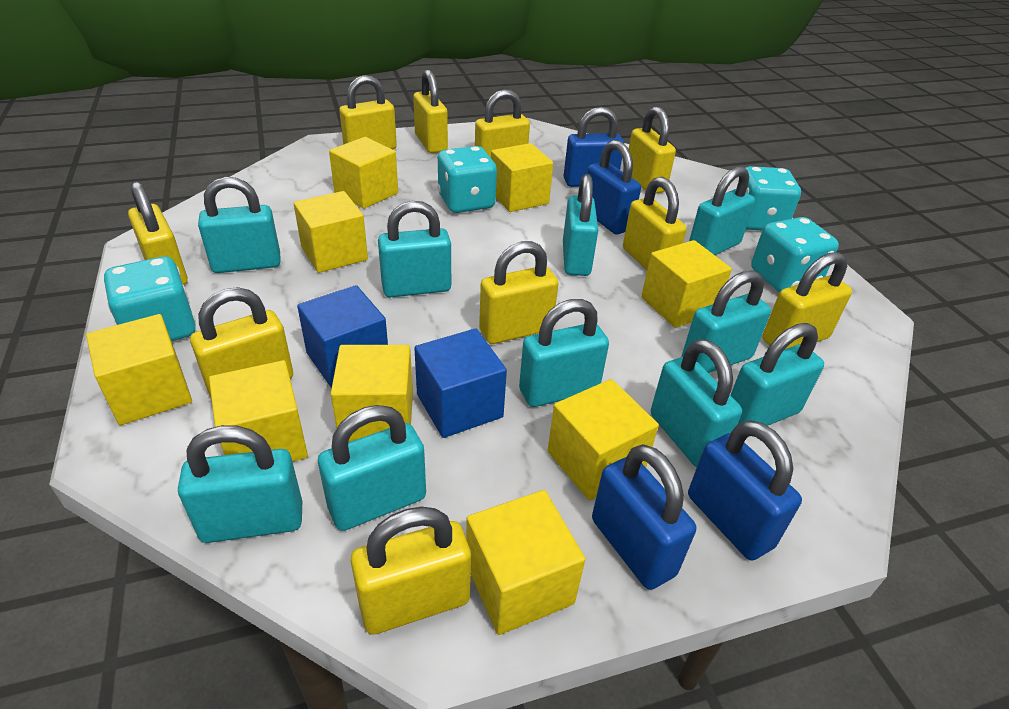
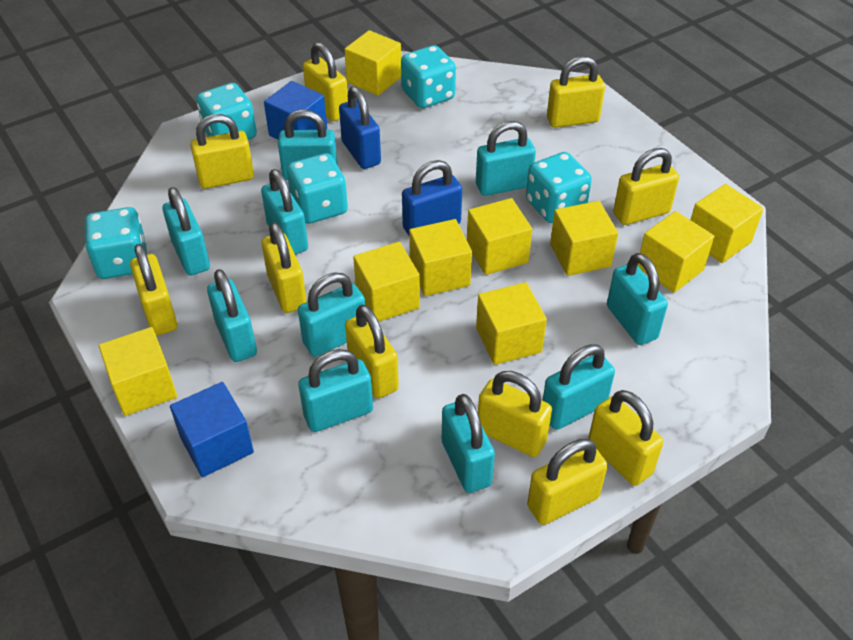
blue padlock: 4 -> 2
turquoise dice: 4 -> 5

